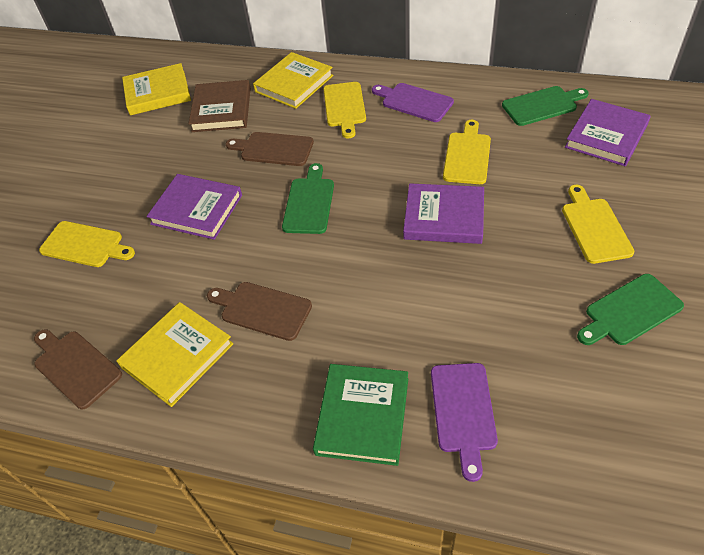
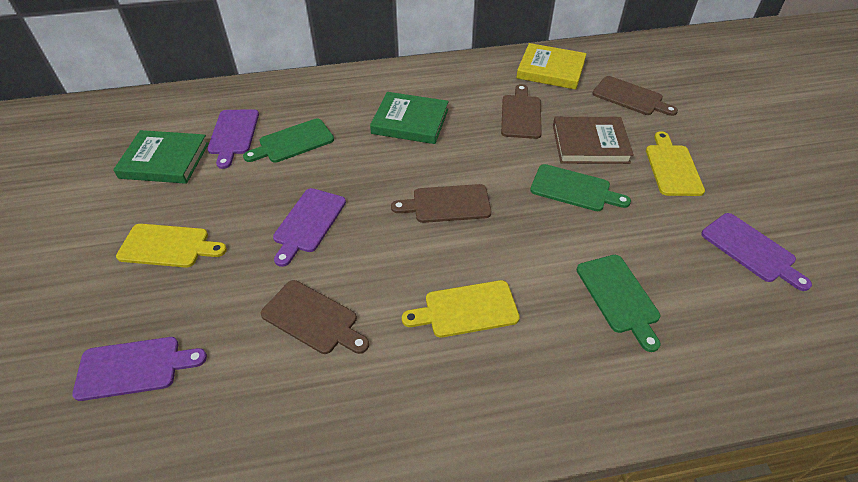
brown cutting board: 3 -> 4
green book: 1 -> 2
purple book: 3 -> 0
purple cutting board: 2 -> 4
yellow book: 3 -> 1
yellow cutting board: 4 -> 3

